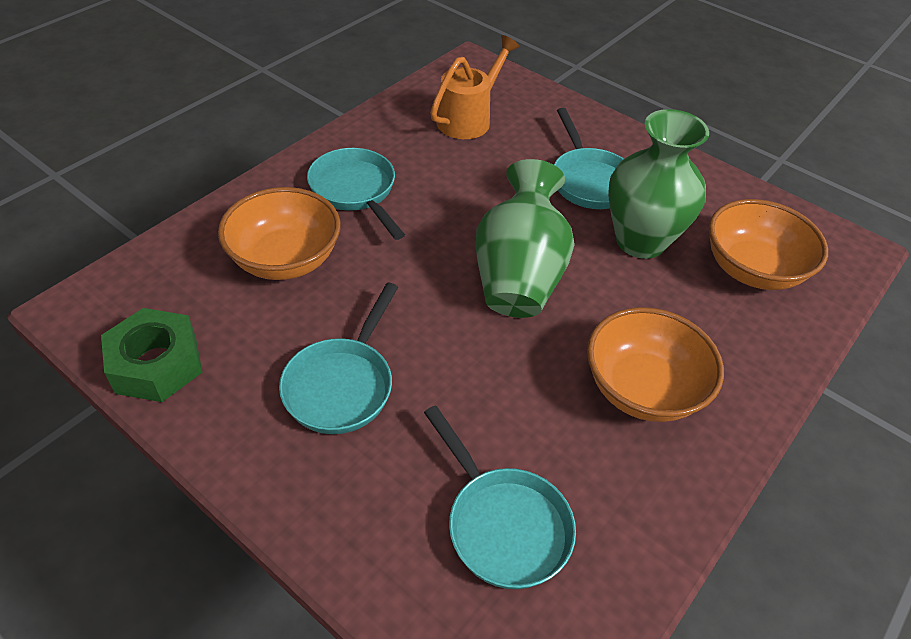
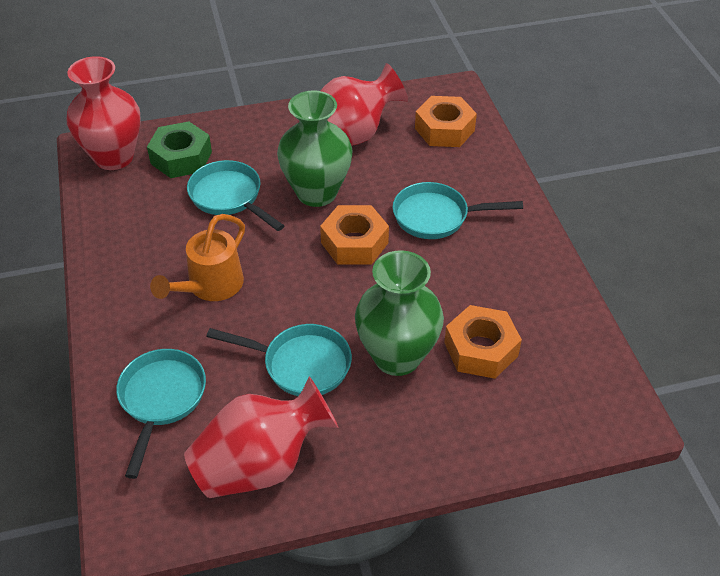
orange bowl: 3 -> 0
orange nut: 0 -> 3
red vase: 0 -> 3

